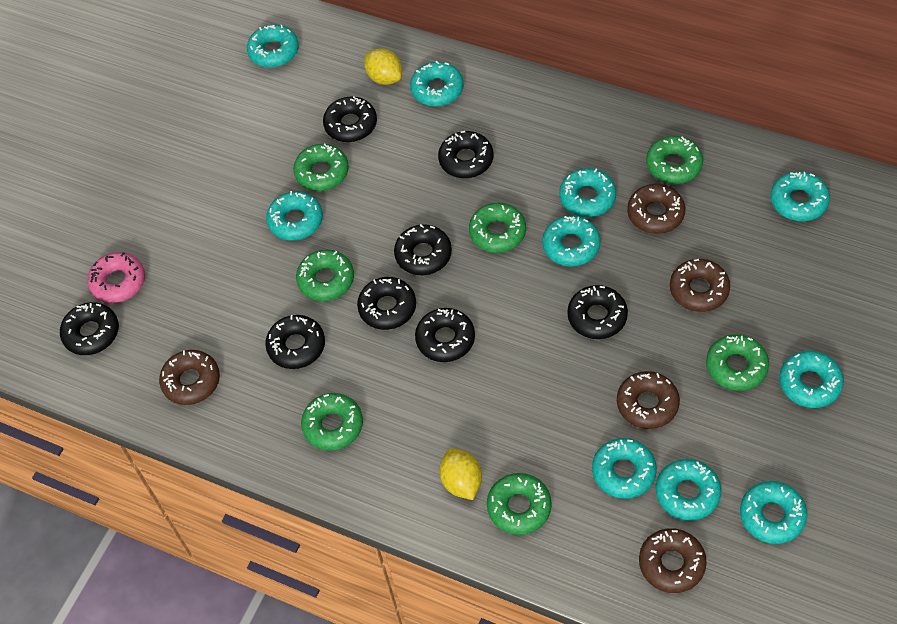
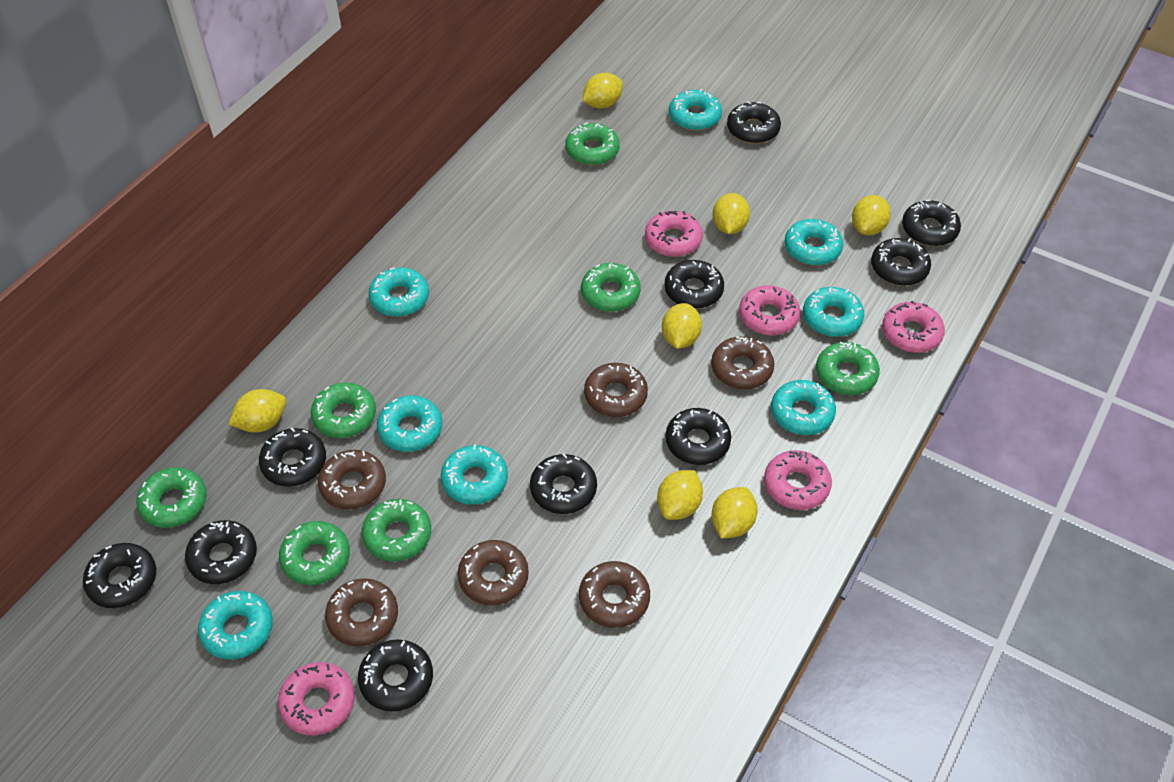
black donut: 8 -> 10
brown donut: 5 -> 6
pink donut: 1 -> 5
turquoise donut: 10 -> 8
yellow lemon: 2 -> 7

